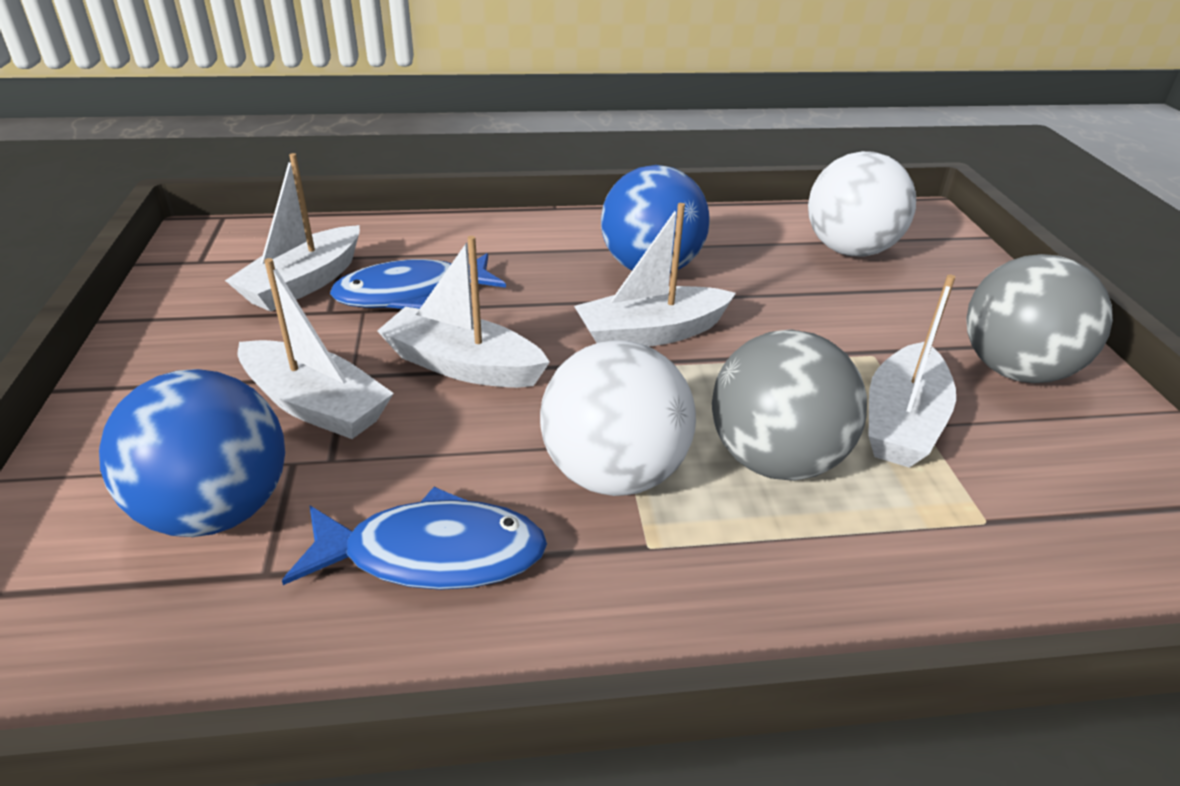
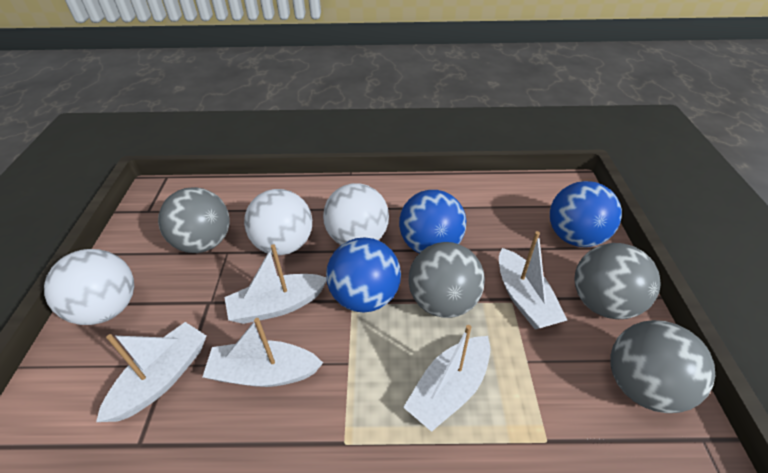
blue ball: 2 -> 3
blue fish: 2 -> 0
grey ball: 2 -> 4
white ball: 2 -> 3

